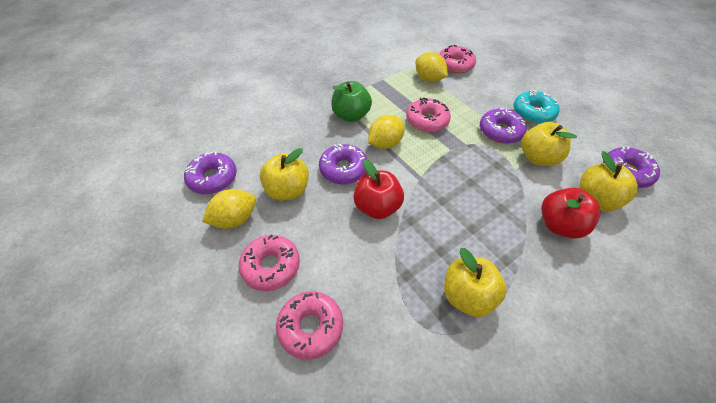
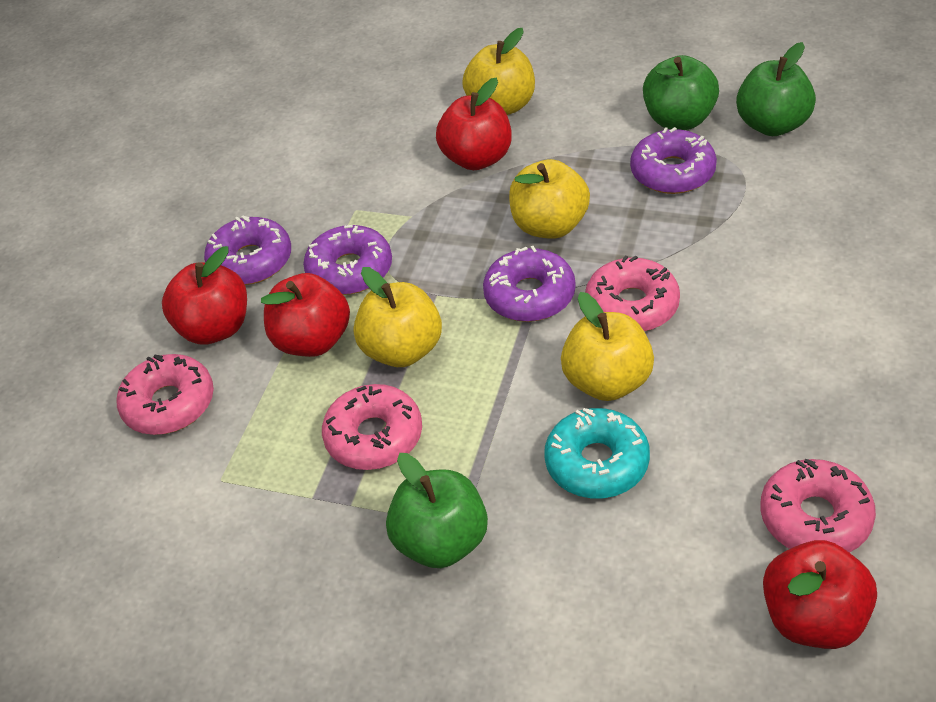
green apple: 1 -> 3
red apple: 2 -> 4
yellow lemon: 3 -> 0

